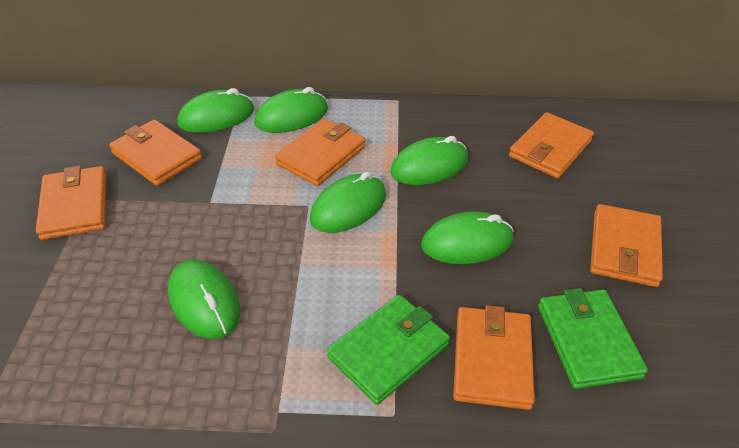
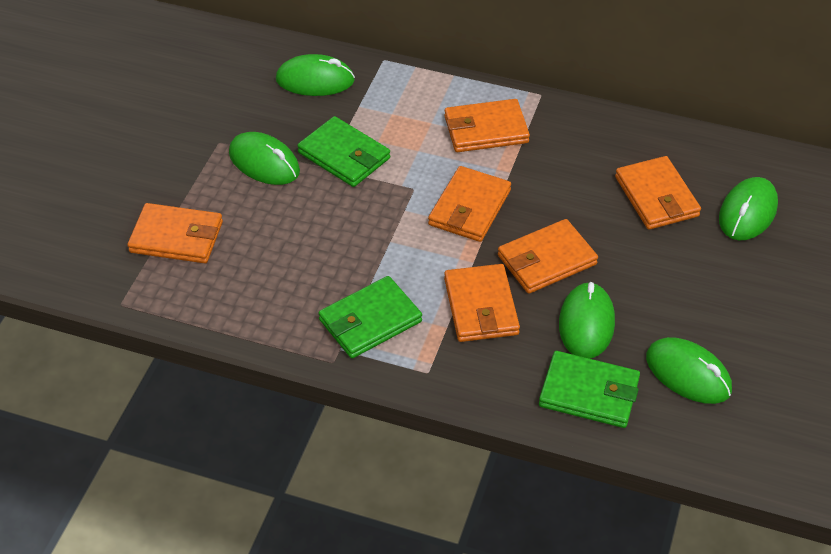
green mouse: 6 -> 5
green wallet: 2 -> 3

